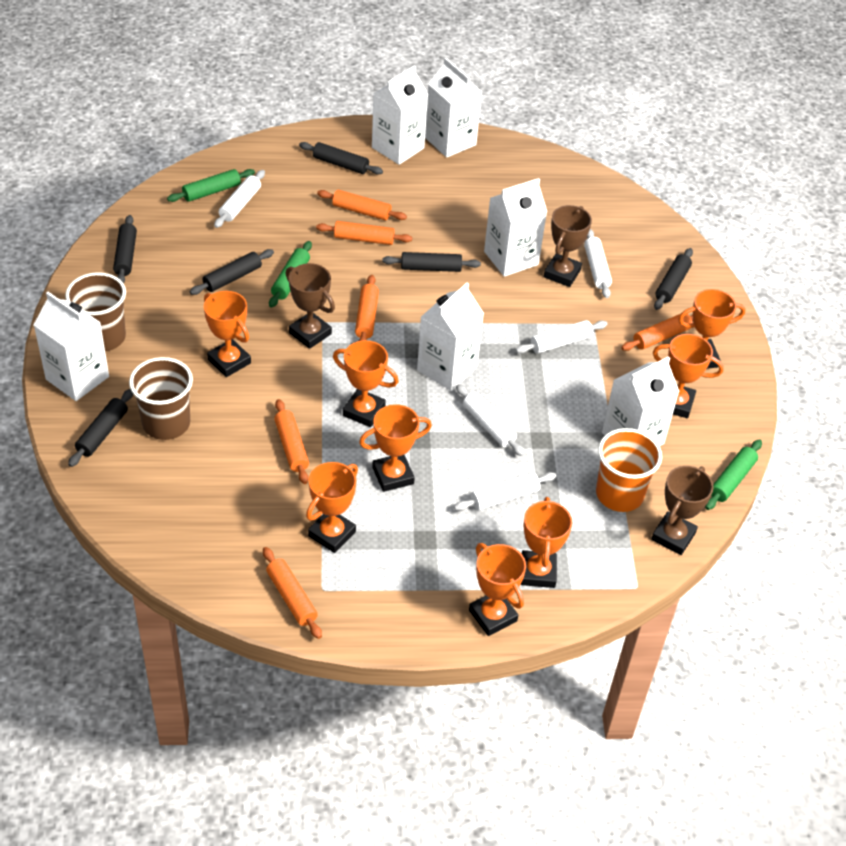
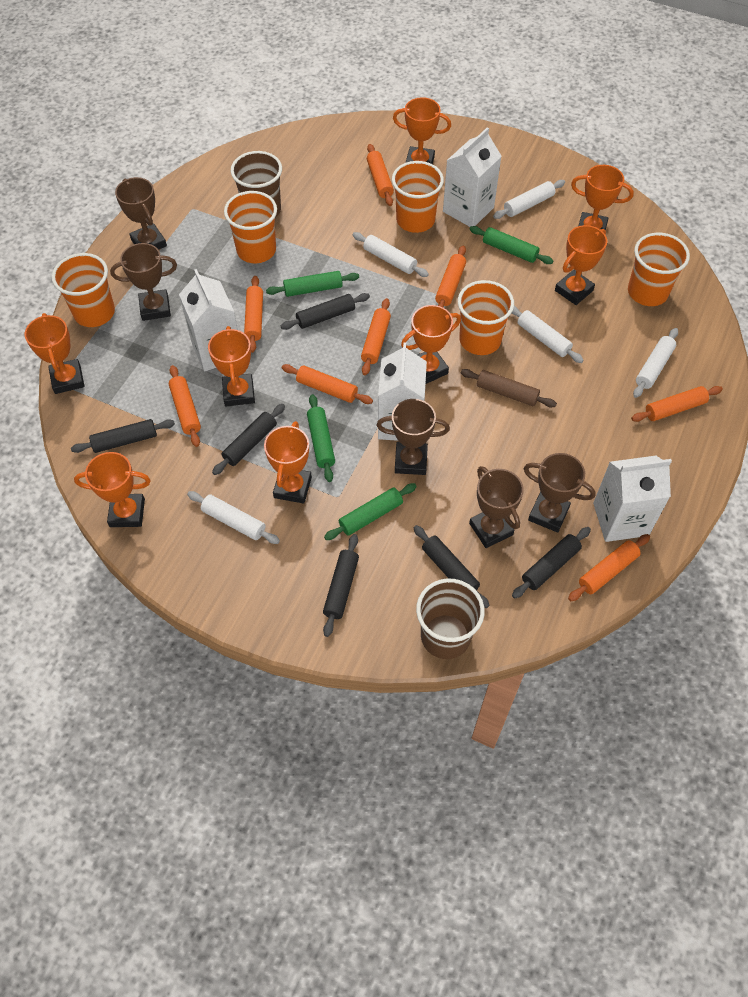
brown rolling pin: 0 -> 1
brown trophy: 3 -> 5
green rolling pin: 3 -> 4
orange cup: 1 -> 5
orange rolling pin: 6 -> 8
white carton: 6 -> 4

